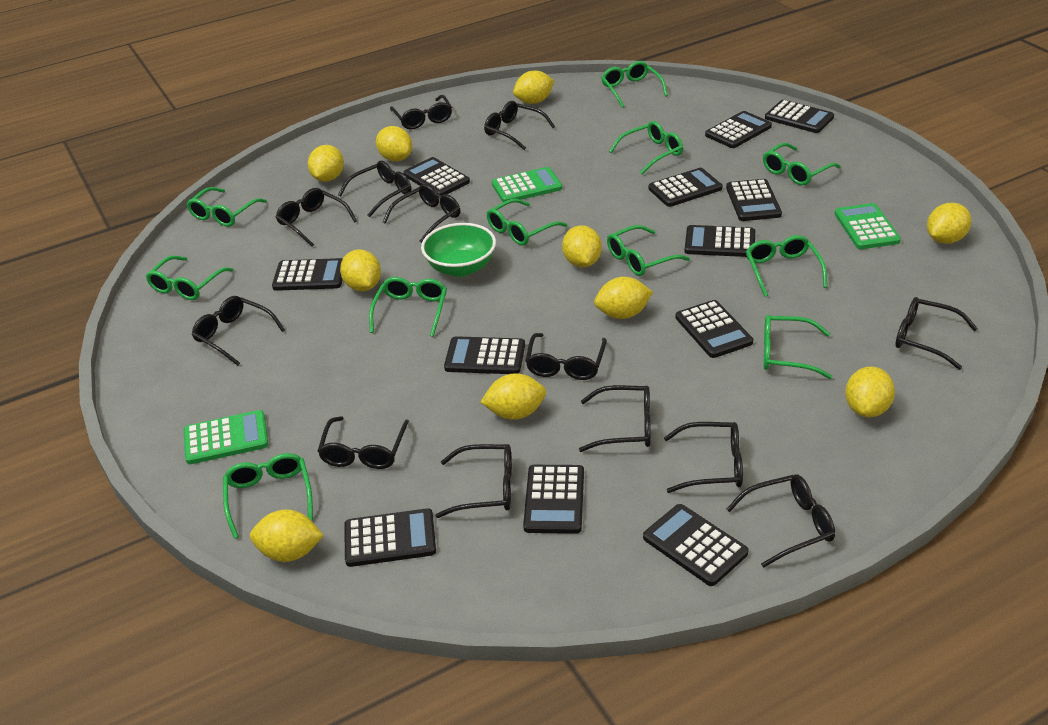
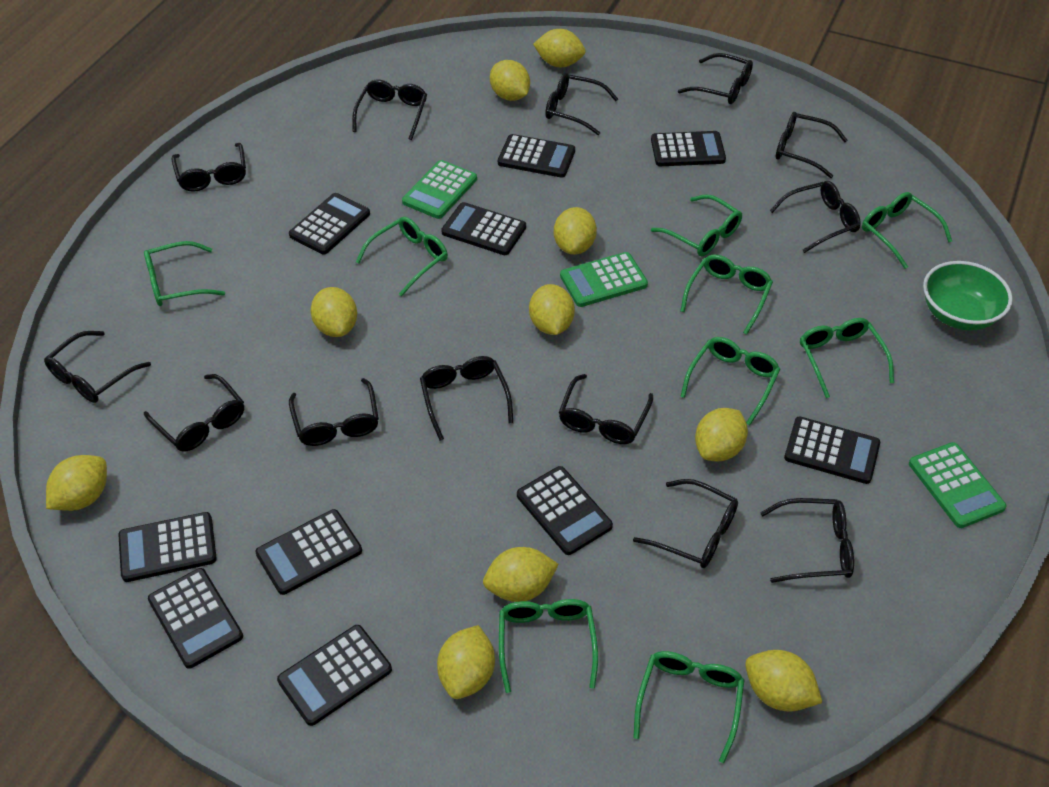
black calculator: 12 -> 10
green glasses: 11 -> 9

